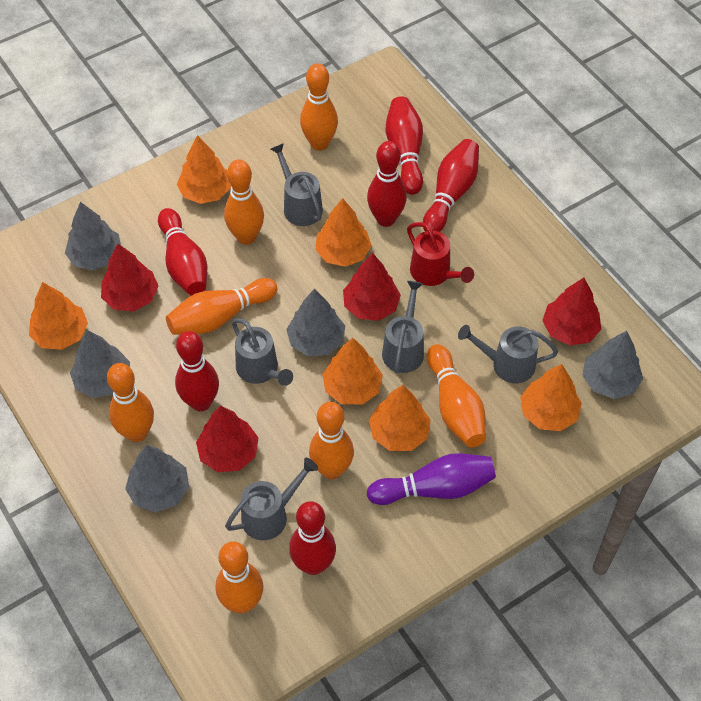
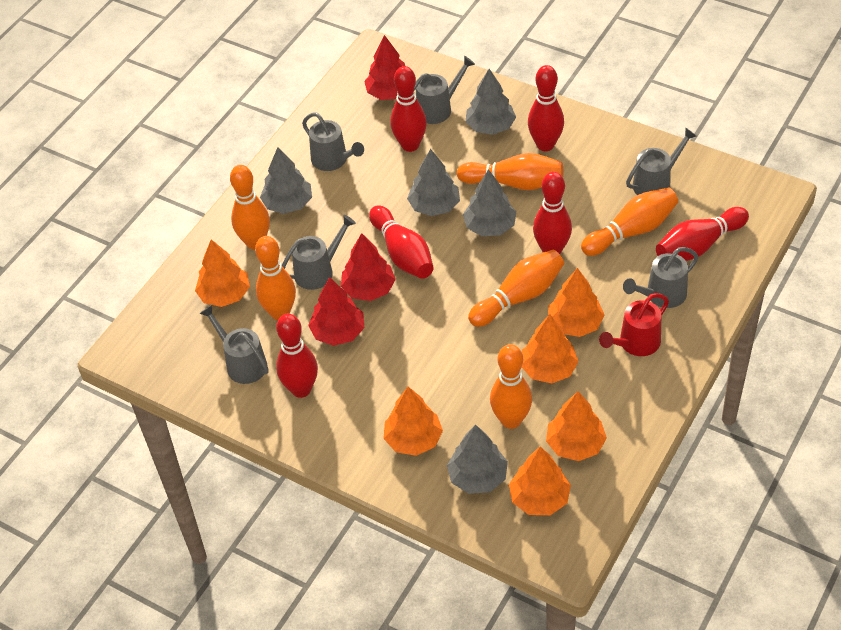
grey watering can: 5 -> 6
orange bowling pin: 7 -> 6
purple bowling pin: 1 -> 0
red tree: 4 -> 3

